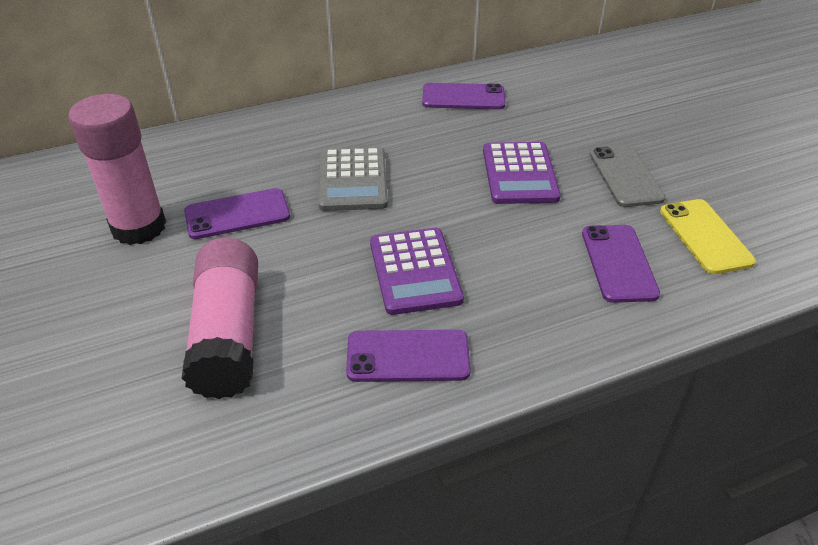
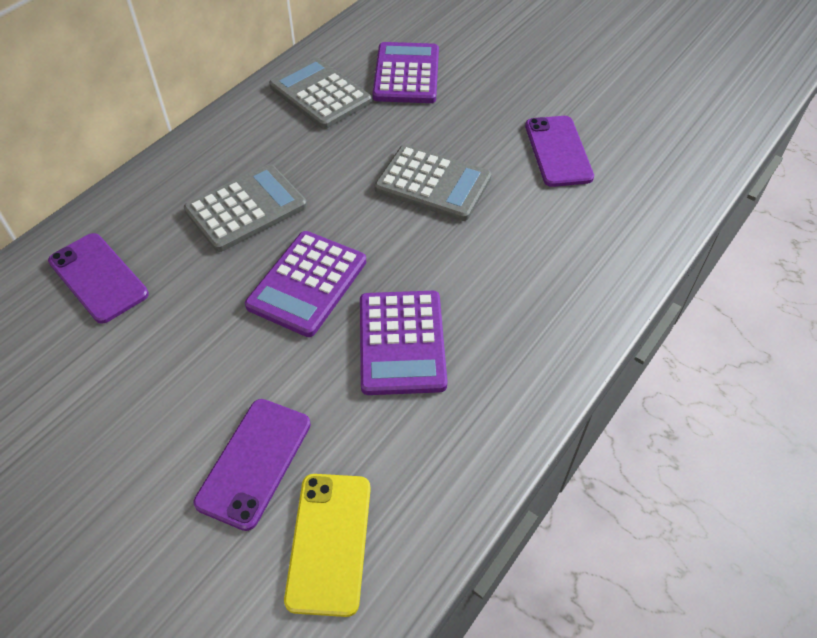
grey calculator: 1 -> 3
grey phone: 1 -> 0
pink glue stick: 2 -> 0
purple calculator: 2 -> 3
purple phone: 4 -> 3

